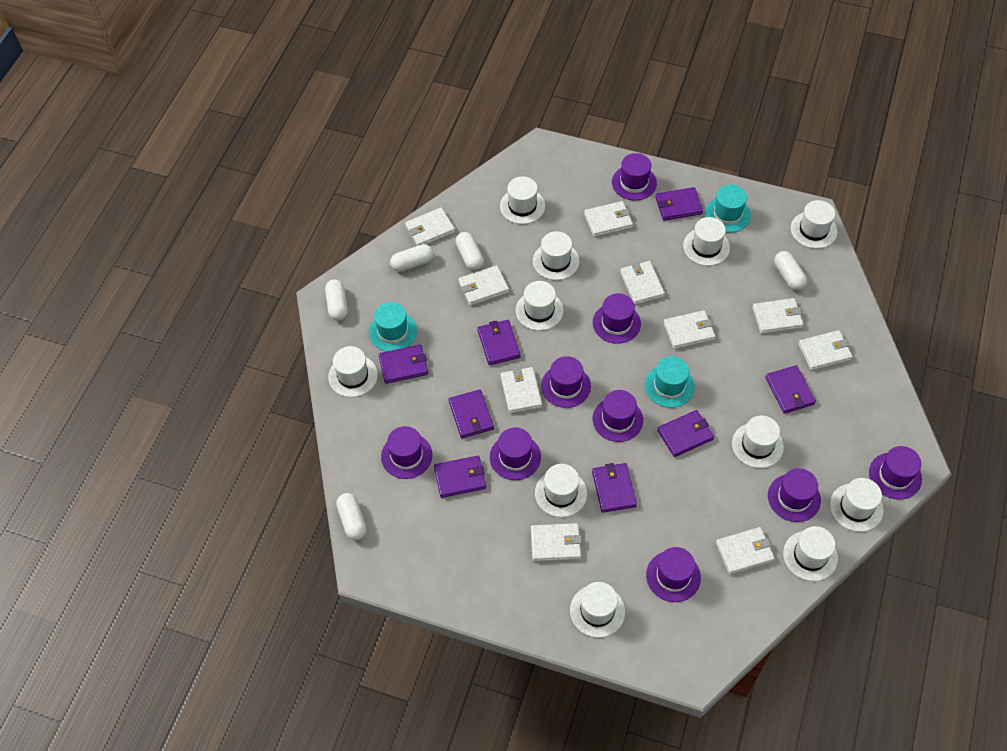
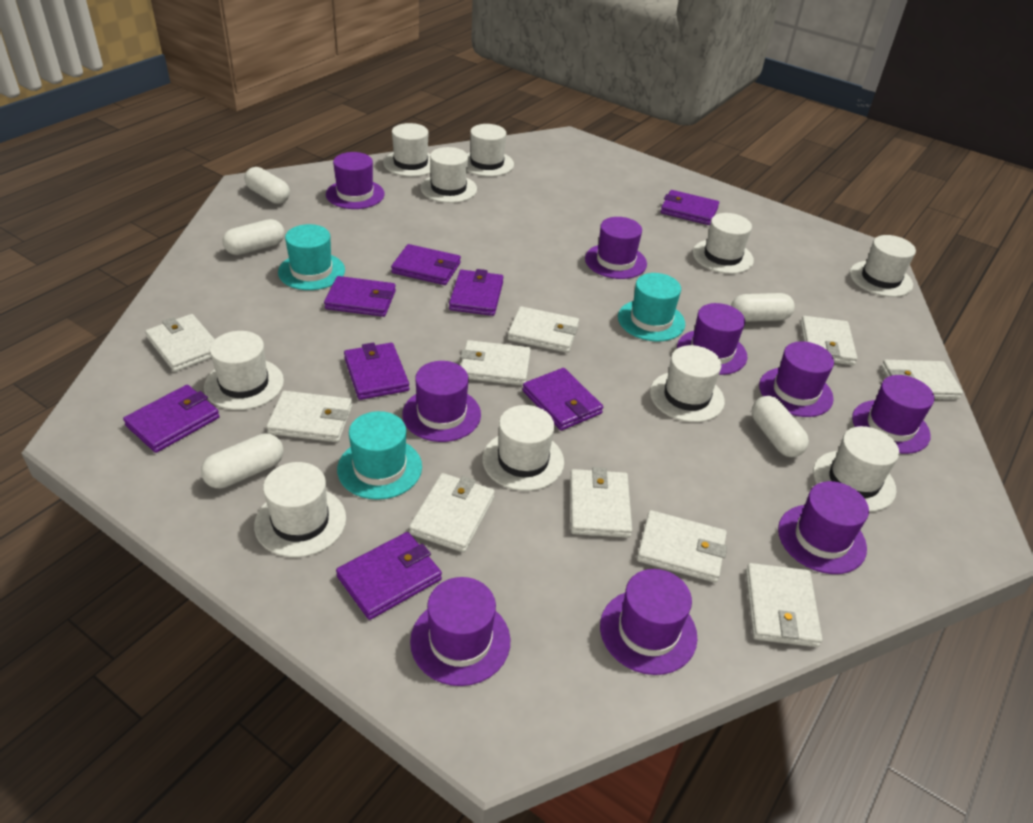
white hat: 11 -> 10

